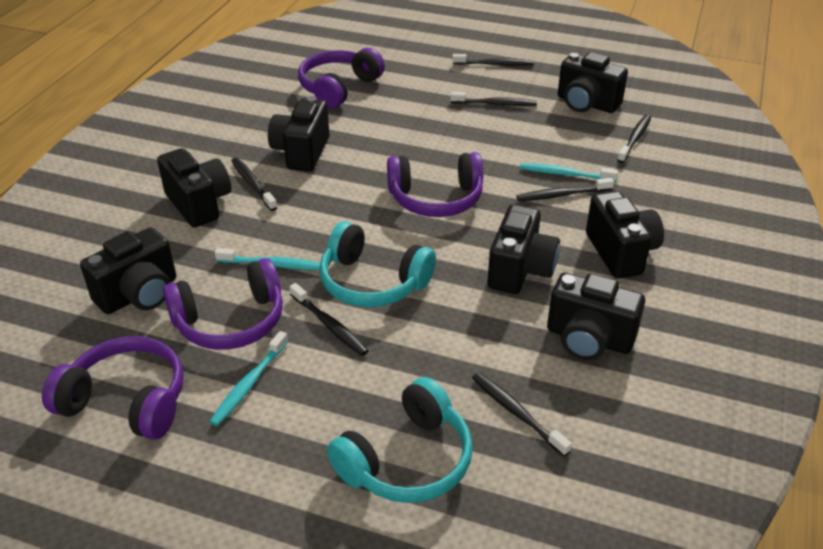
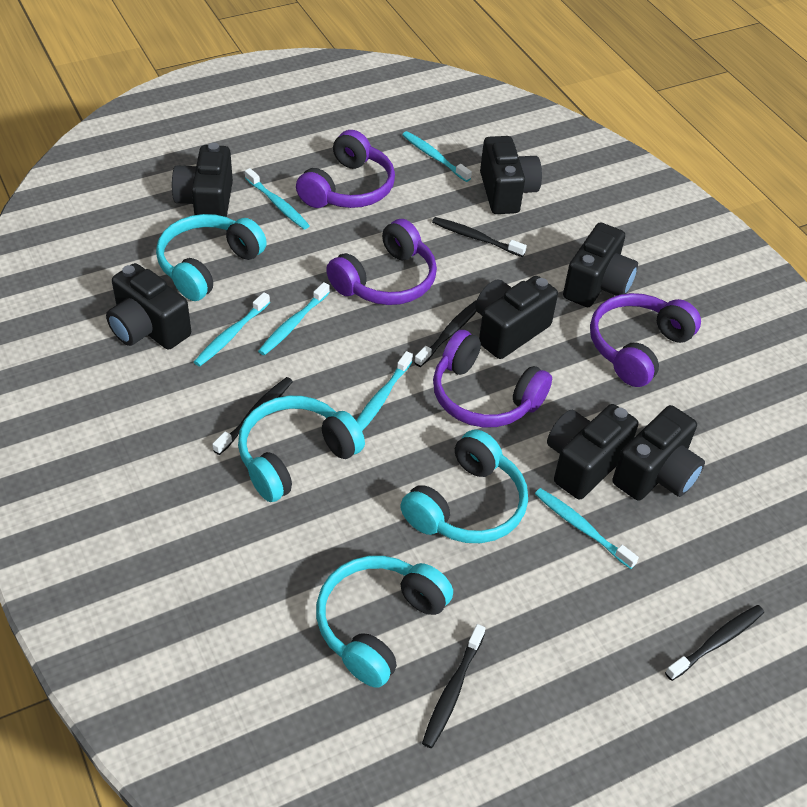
black toothbrush: 7 -> 5
turquoise headphones: 2 -> 4
turquoise toothbrush: 3 -> 6

